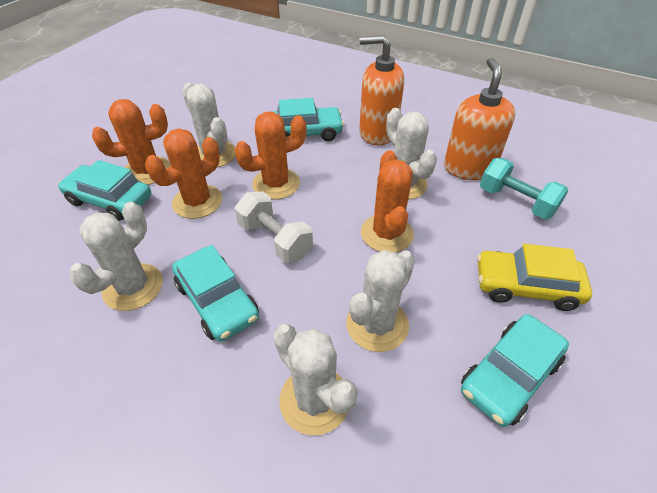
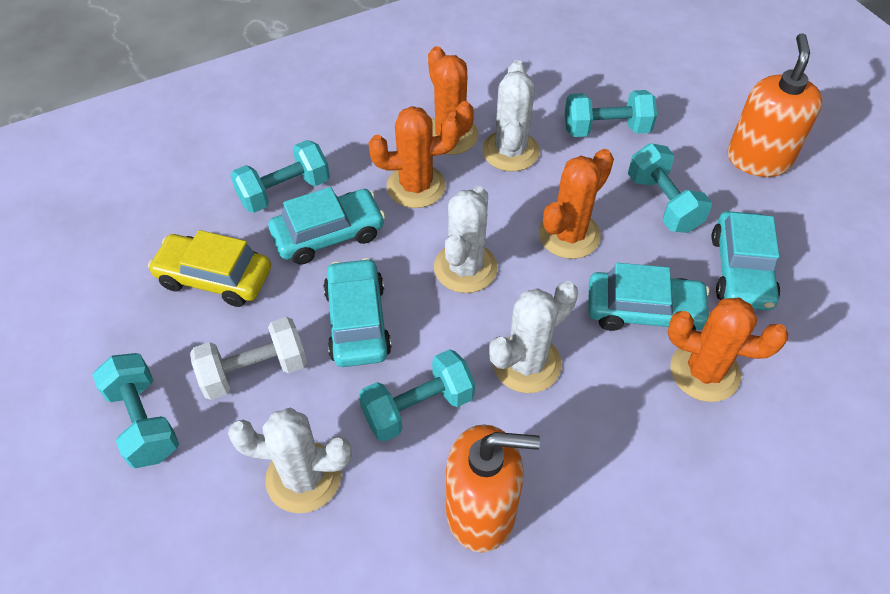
turquoise dumbbell: 1 -> 5
white cactus: 5 -> 4

